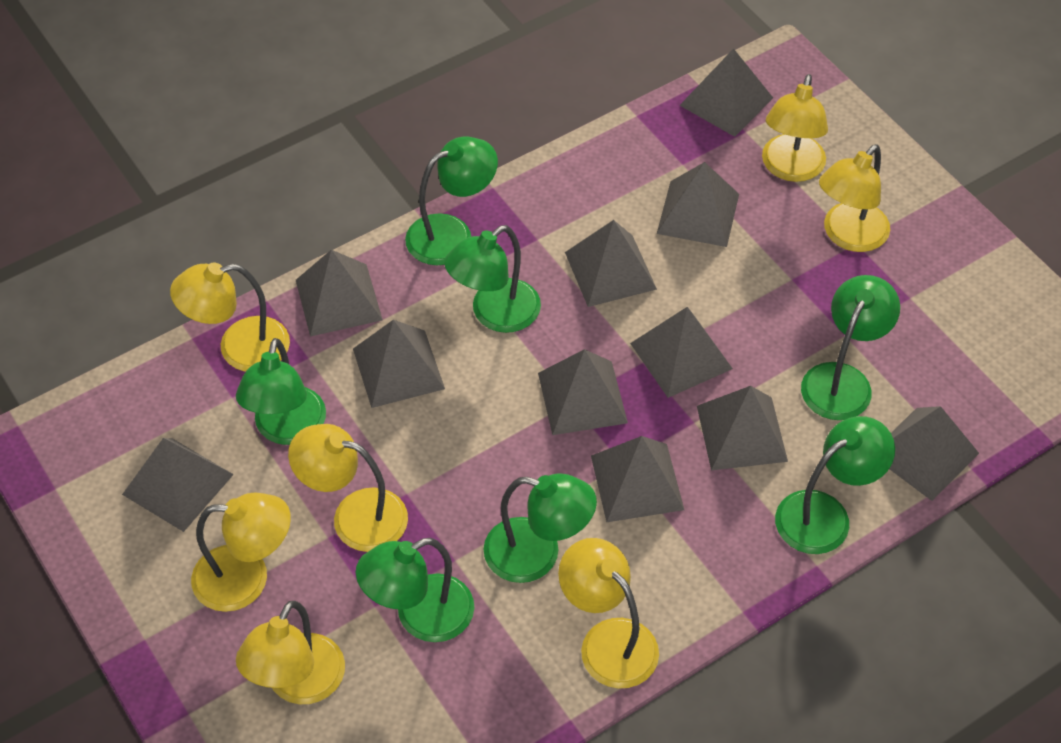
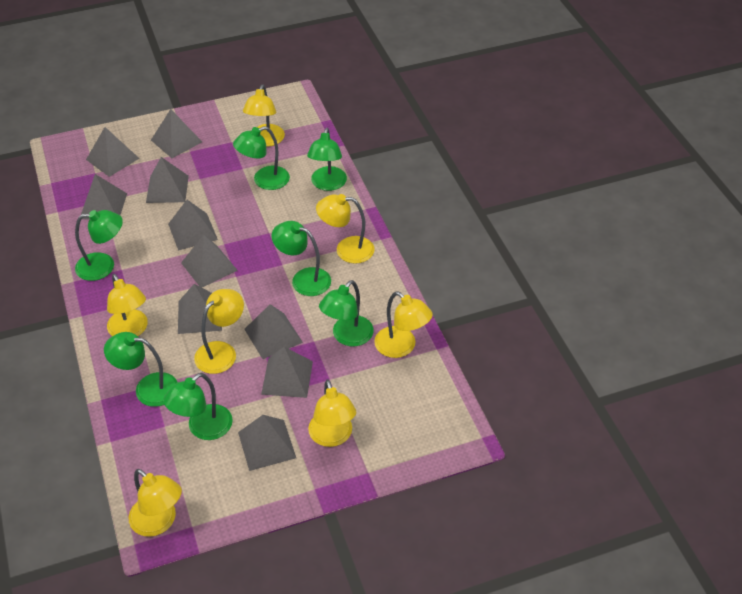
grey pyramid: 11 -> 10

